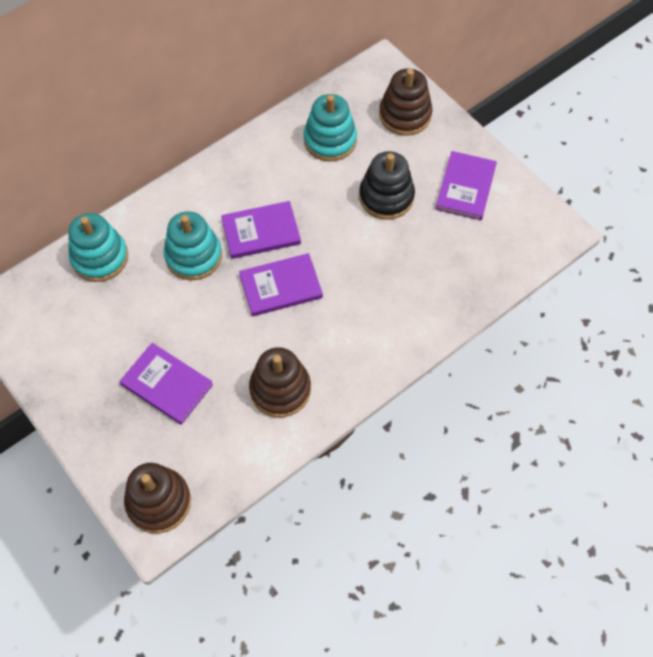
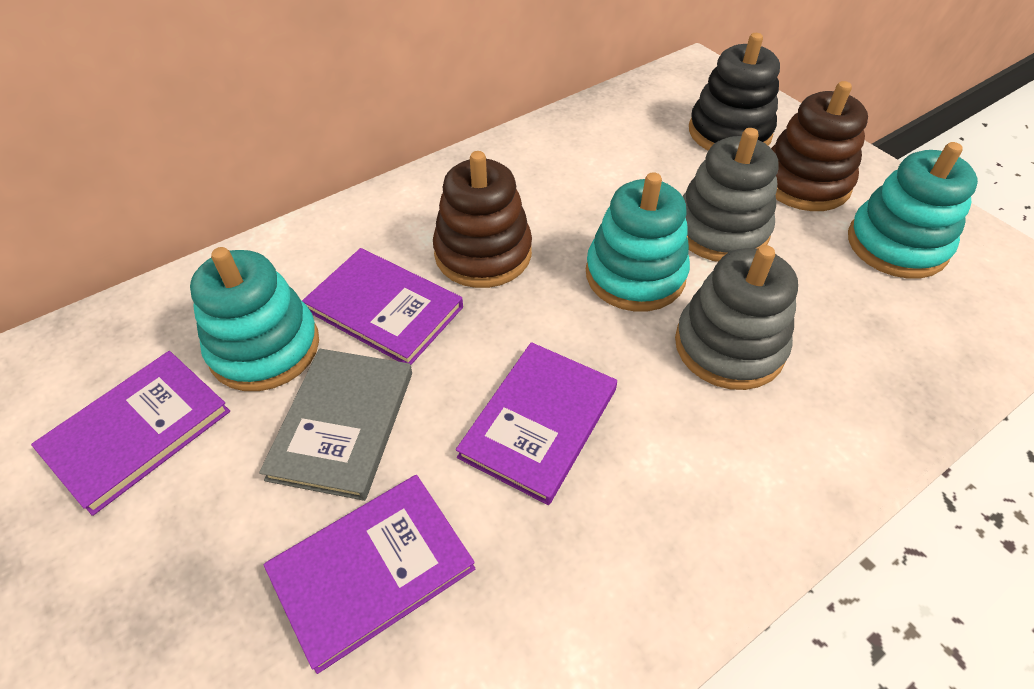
brown stacking toy: 3 -> 2
grey book: 0 -> 1
grey stacking toy: 0 -> 2

